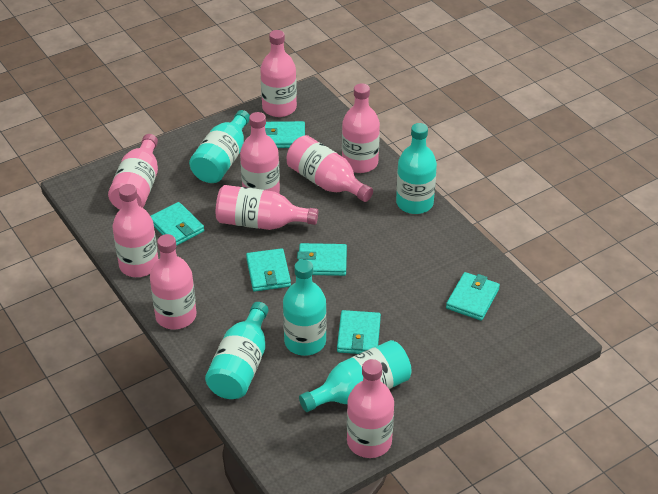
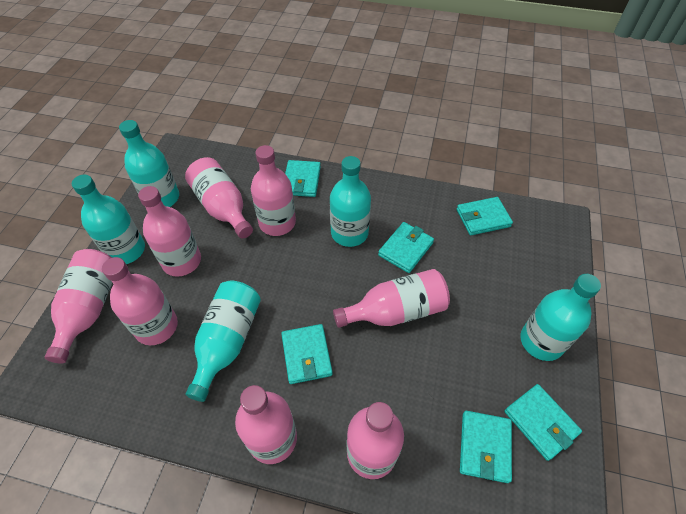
pink bottle: 9 -> 8

